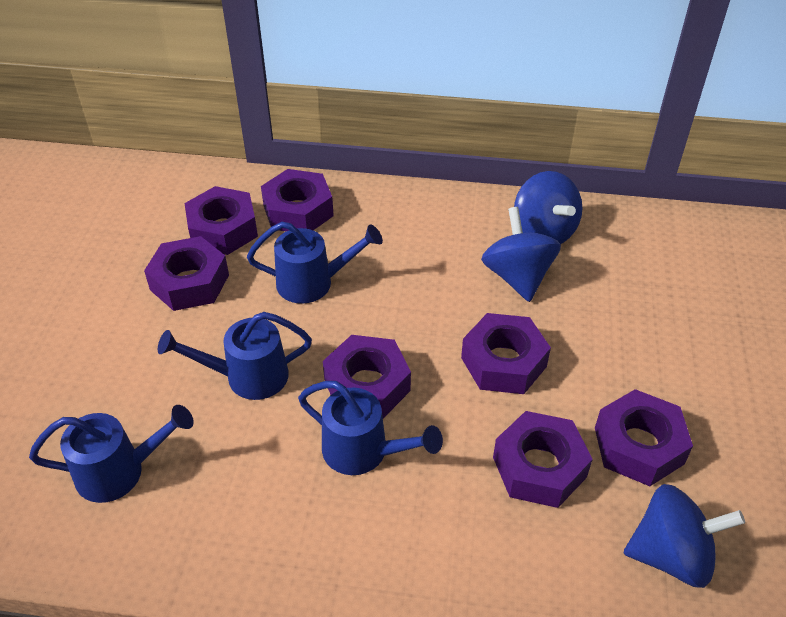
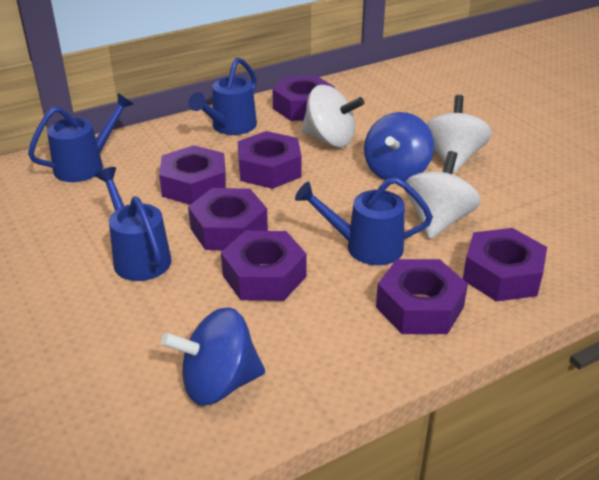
blue spinning top: 3 -> 2
white spinning top: 0 -> 3

